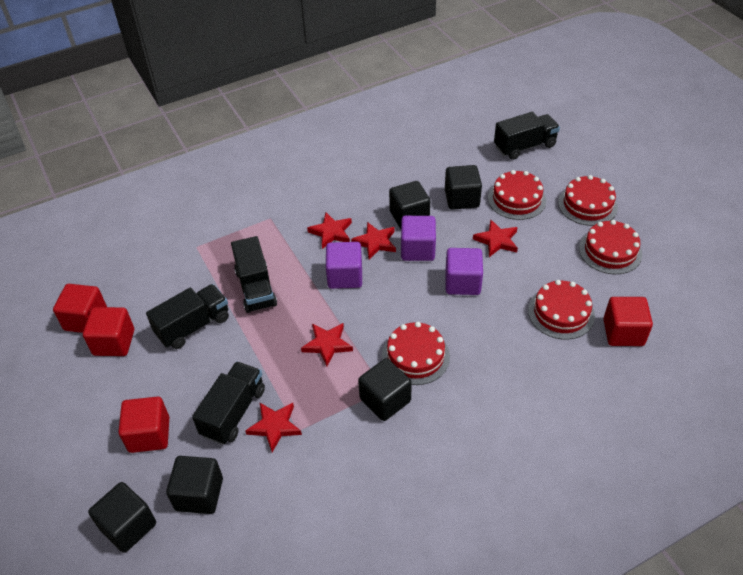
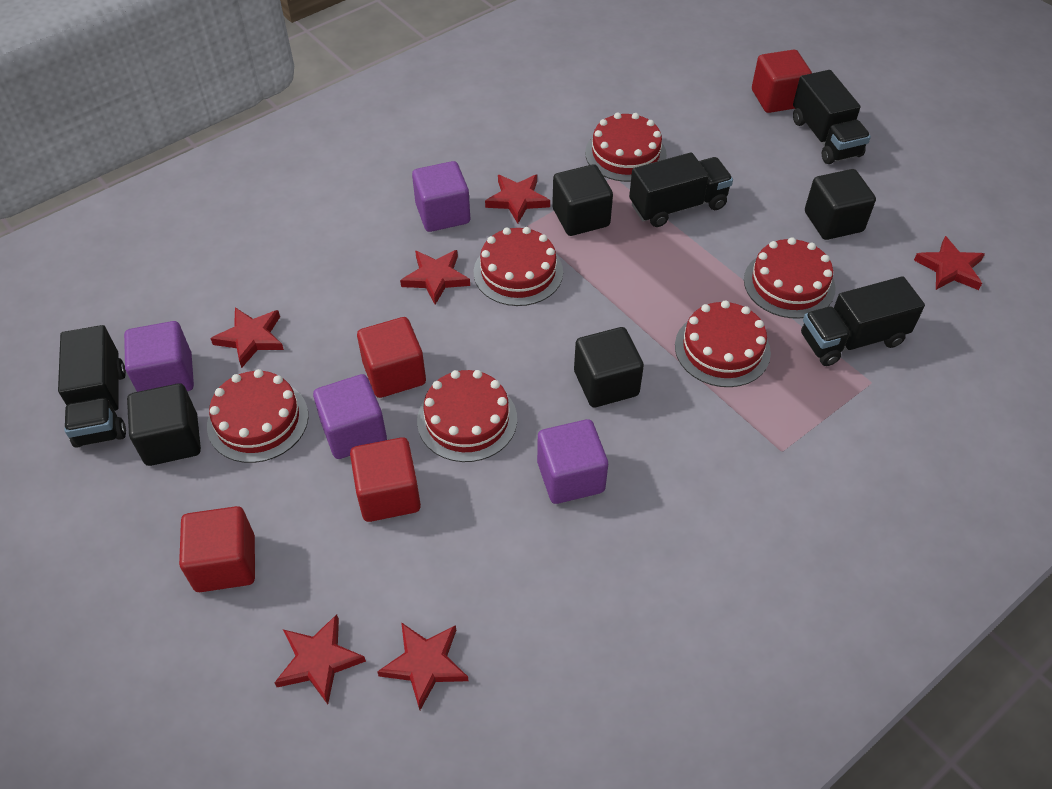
black cube: 5 -> 4
purple cube: 3 -> 4
red cake: 5 -> 6
red star: 5 -> 6

